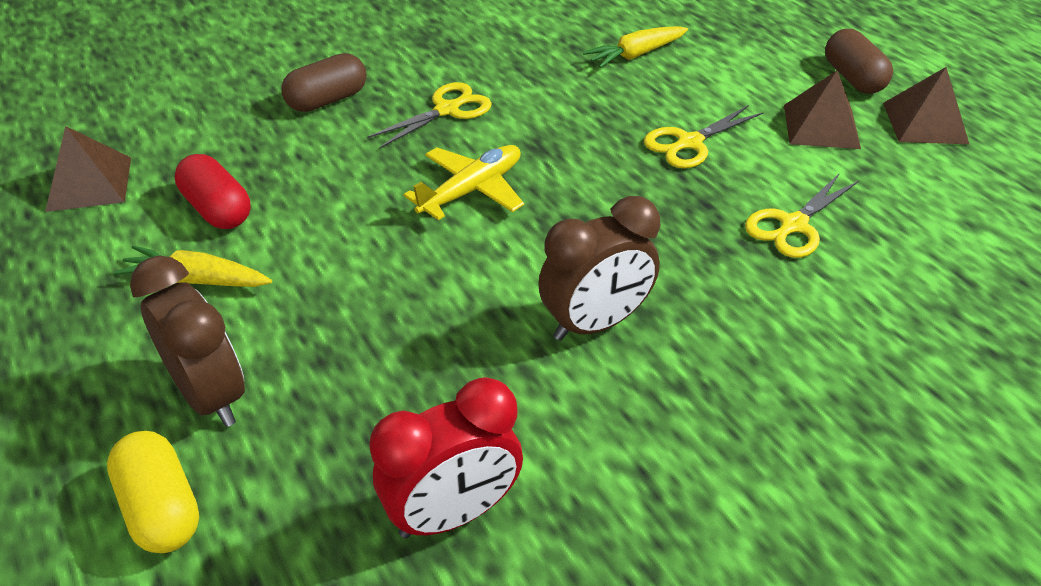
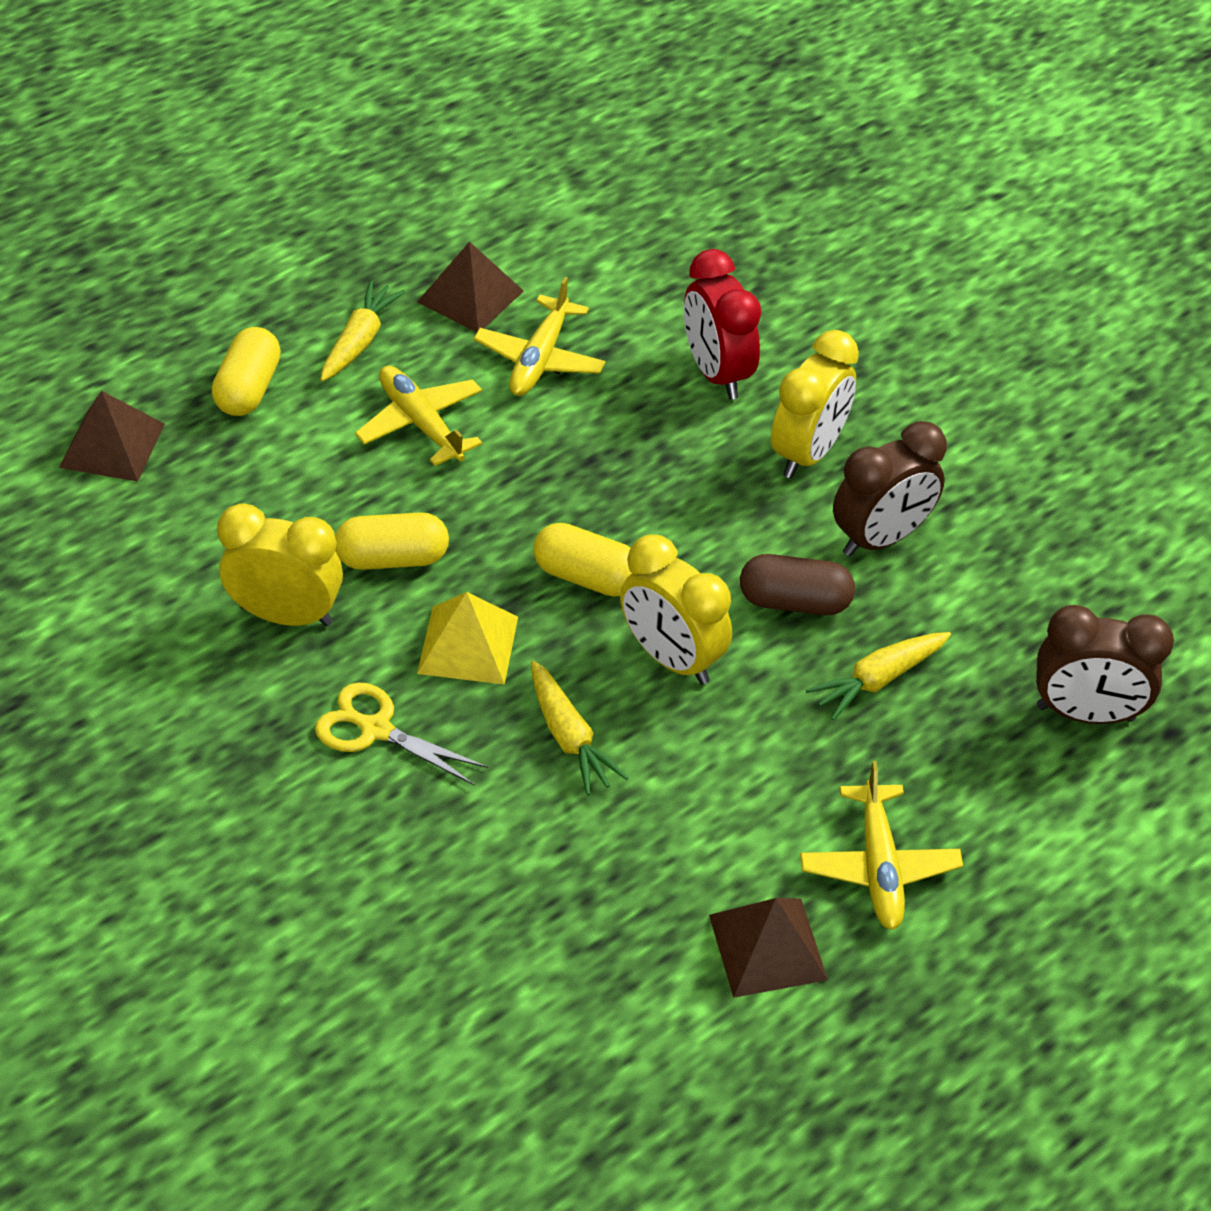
brown capsule: 2 -> 1
red capsule: 1 -> 0
yellow capsule: 1 -> 3
yellow carrot: 2 -> 3
yellow clock: 0 -> 3
yellow plane: 1 -> 3
yellow pyramid: 0 -> 1
yellow scissors: 3 -> 1

